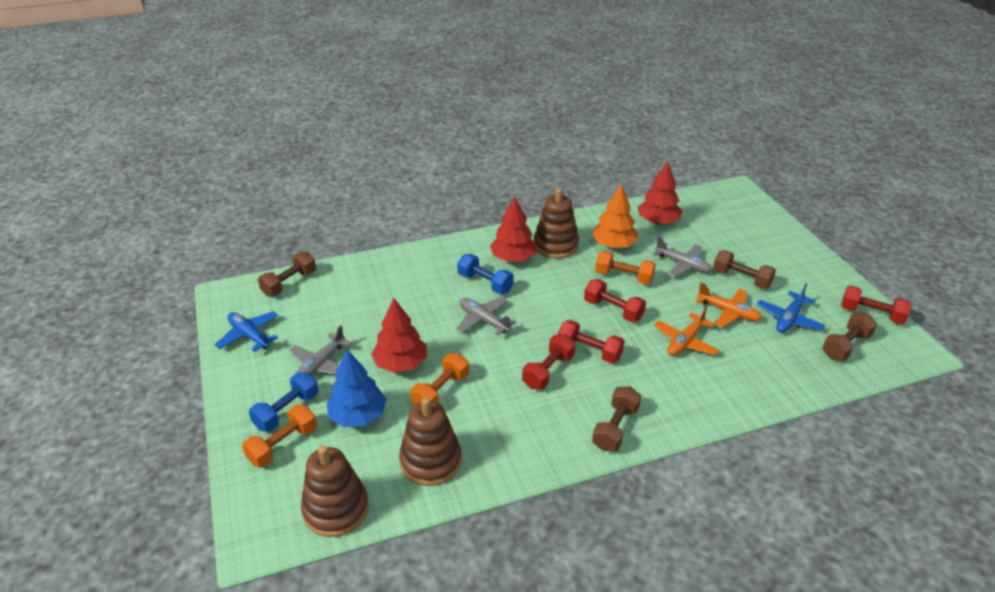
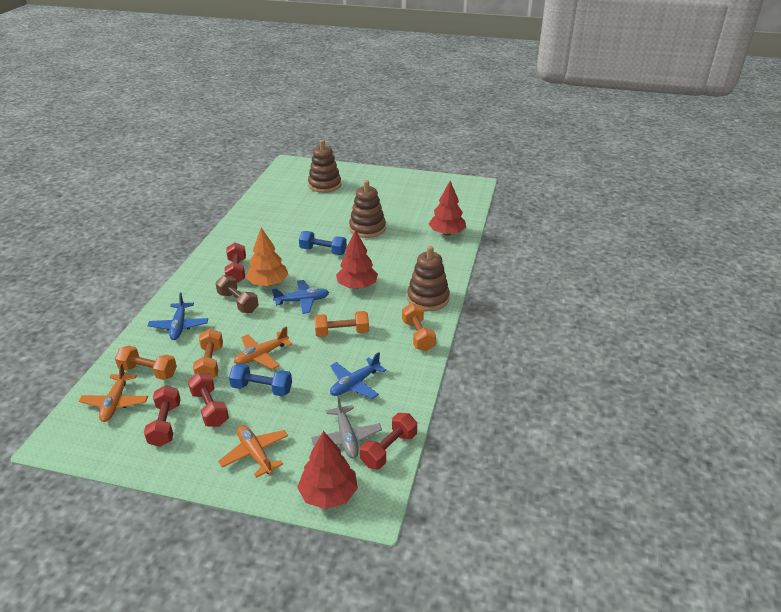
blue plane: 2 -> 3
blue tree: 1 -> 0
brown dumbbell: 4 -> 1
grey plane: 3 -> 1
orange dumbbell: 3 -> 4
orange plane: 2 -> 3

